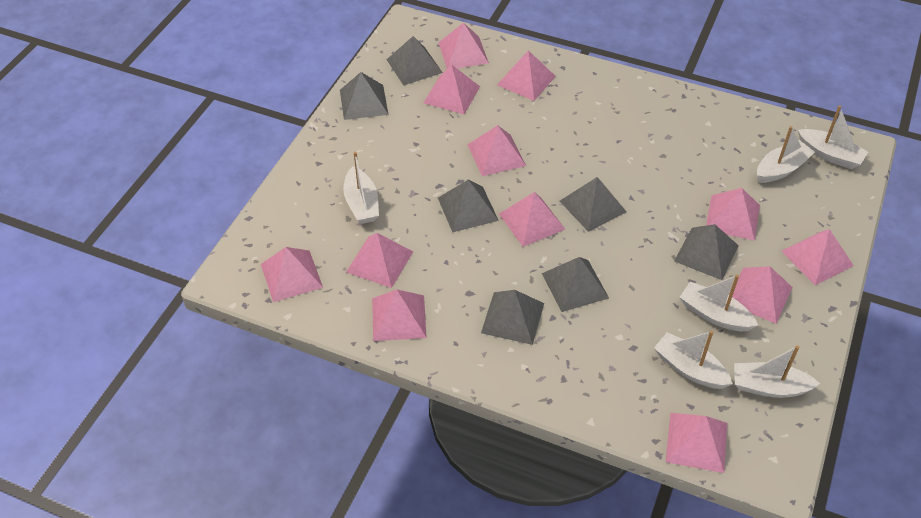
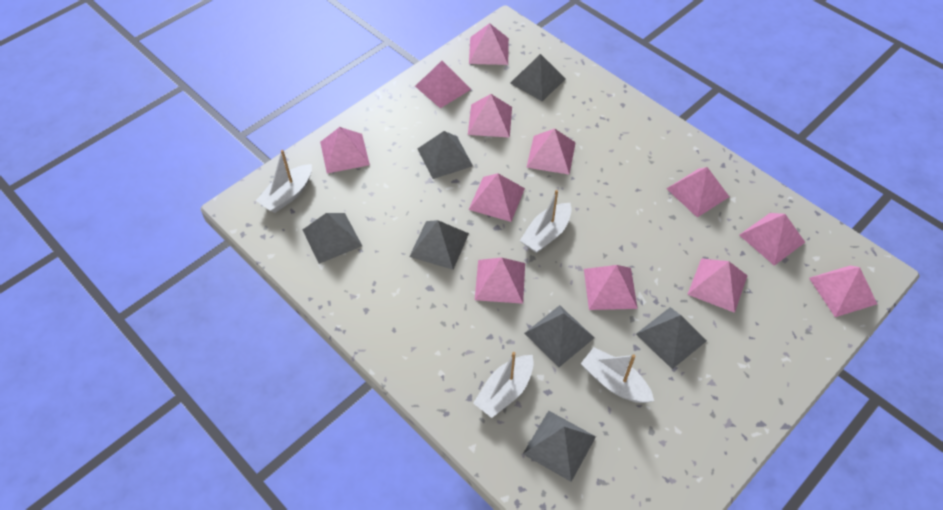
white boat: 6 -> 4

